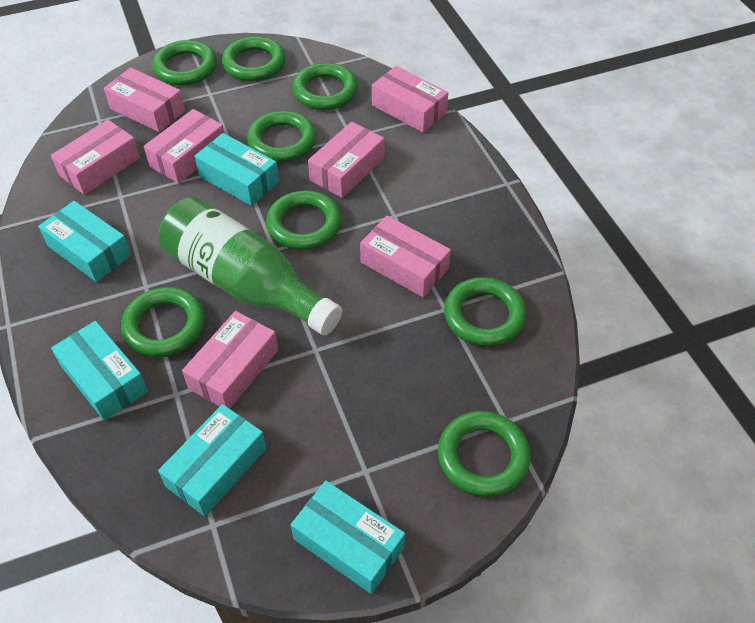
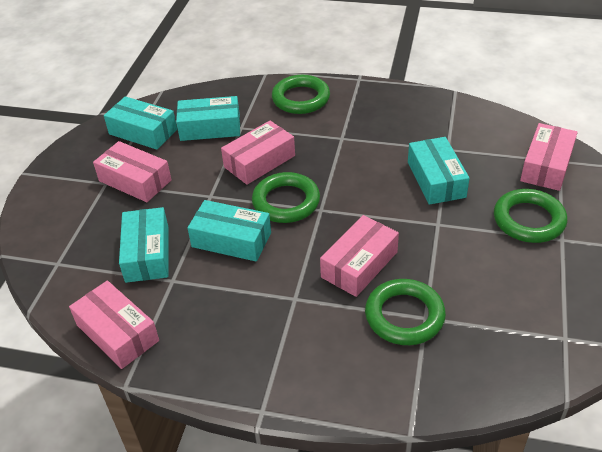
green bottle: 1 -> 0
green ring: 8 -> 4
pink box: 7 -> 5

